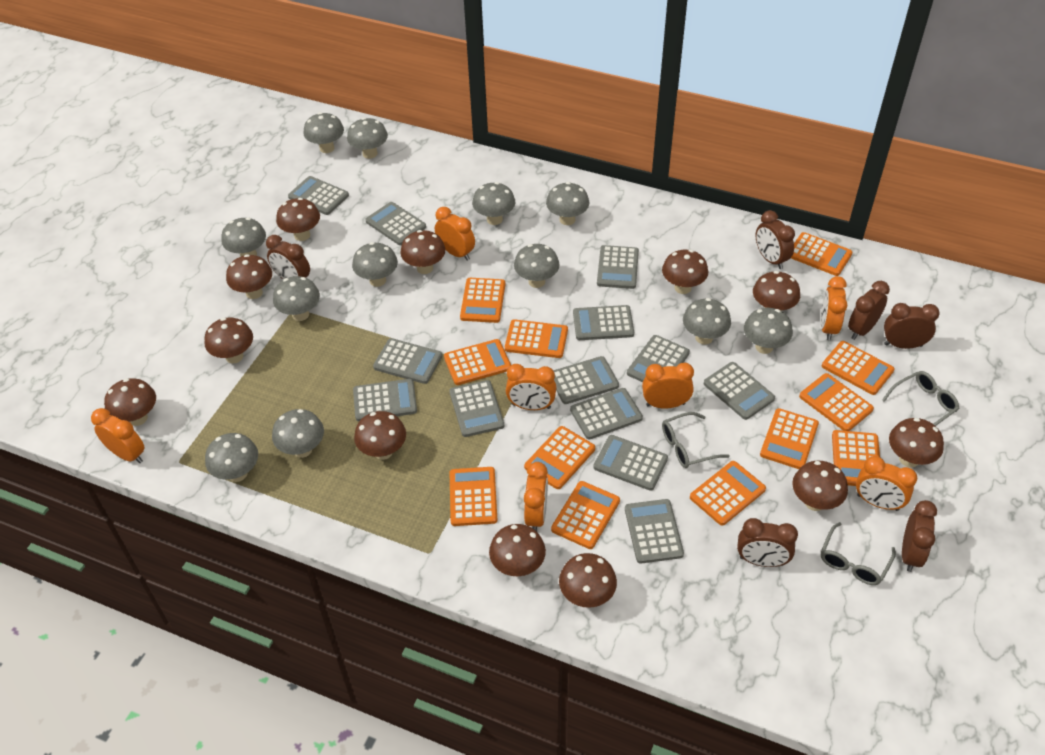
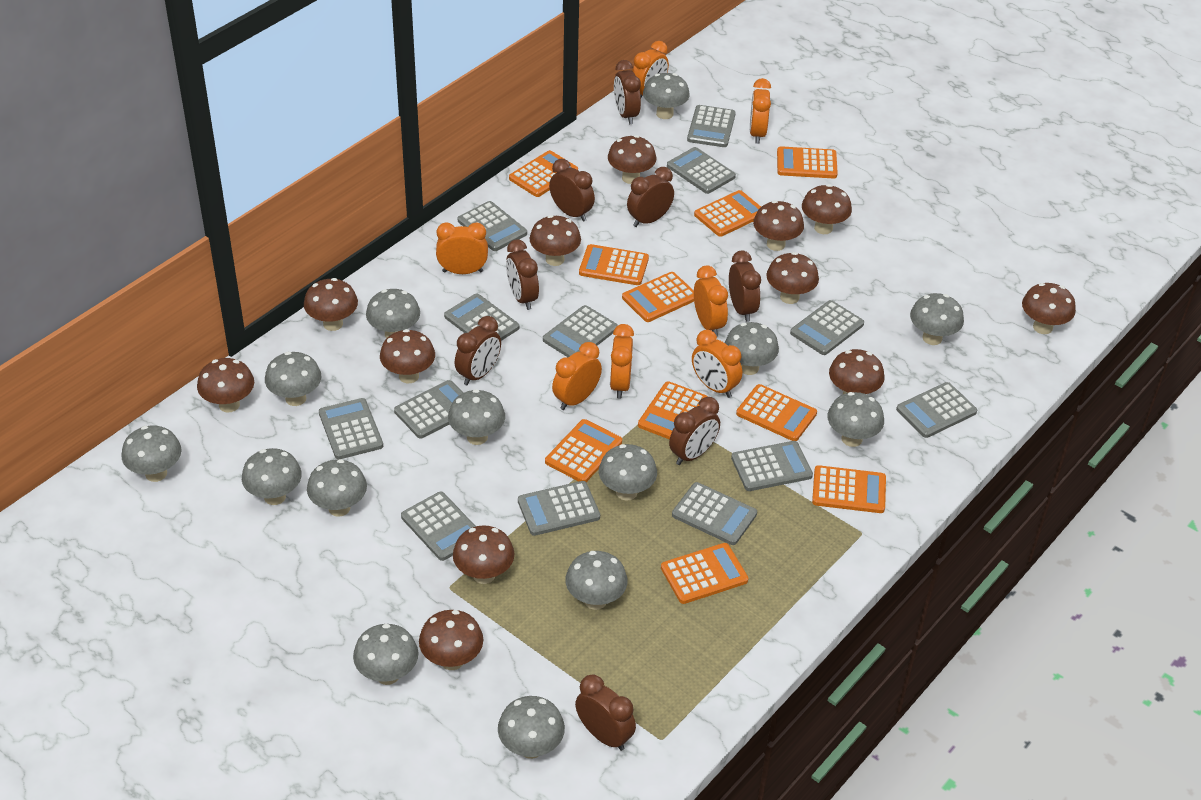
brown clock: 6 -> 8
grey glasses: 3 -> 0
grey mushroom: 12 -> 14
orange calculator: 12 -> 10

